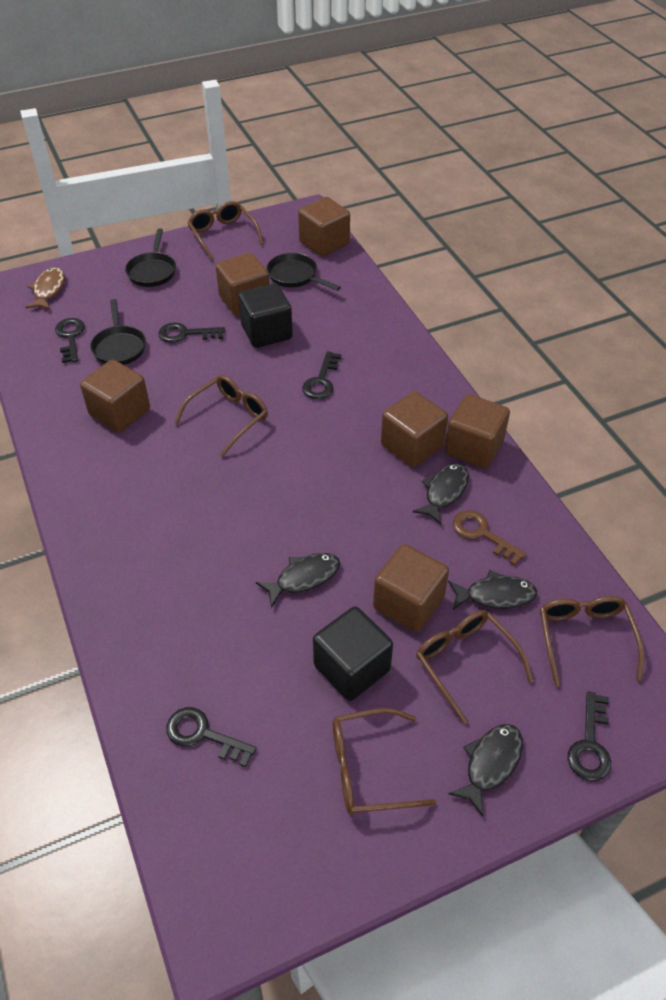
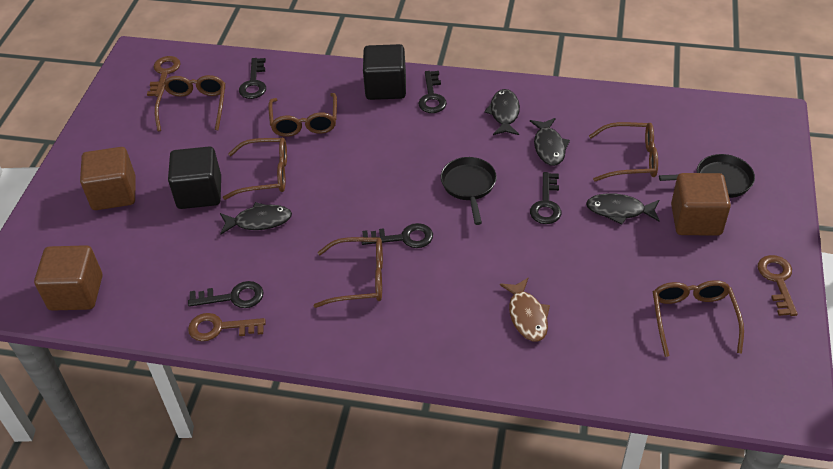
black pan: 3 -> 2
brown cube: 6 -> 3
brown glasses: 5 -> 6
brown key: 1 -> 3

